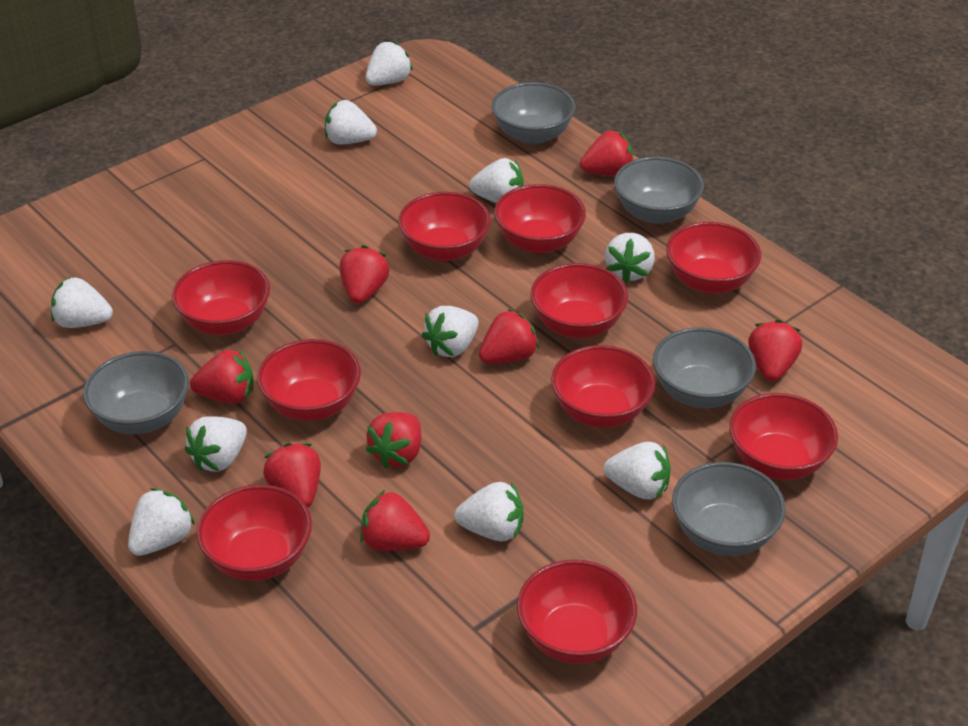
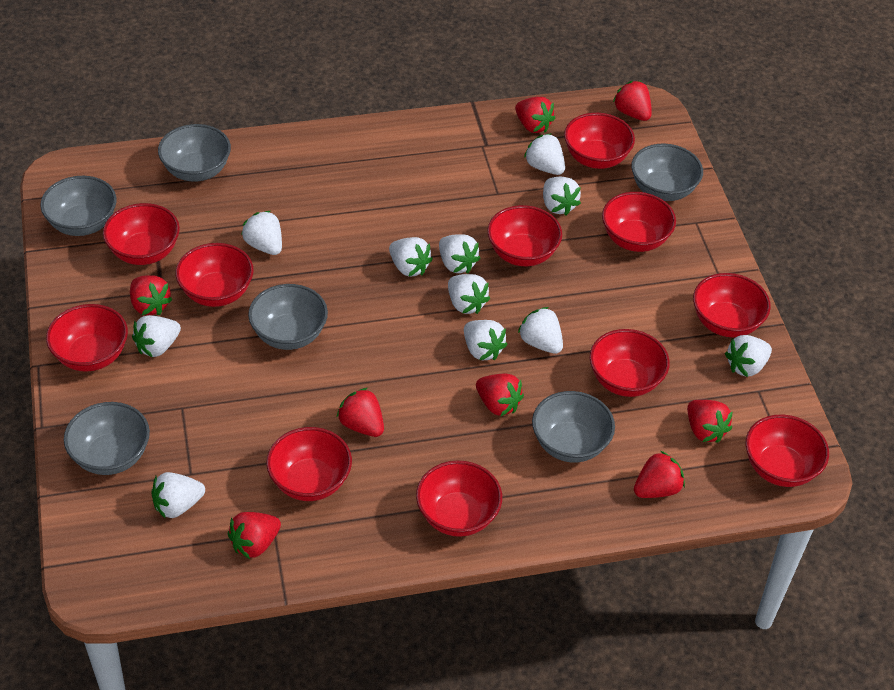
grey bowl: 5 -> 6
red bowl: 10 -> 11
white strawberry: 10 -> 11

